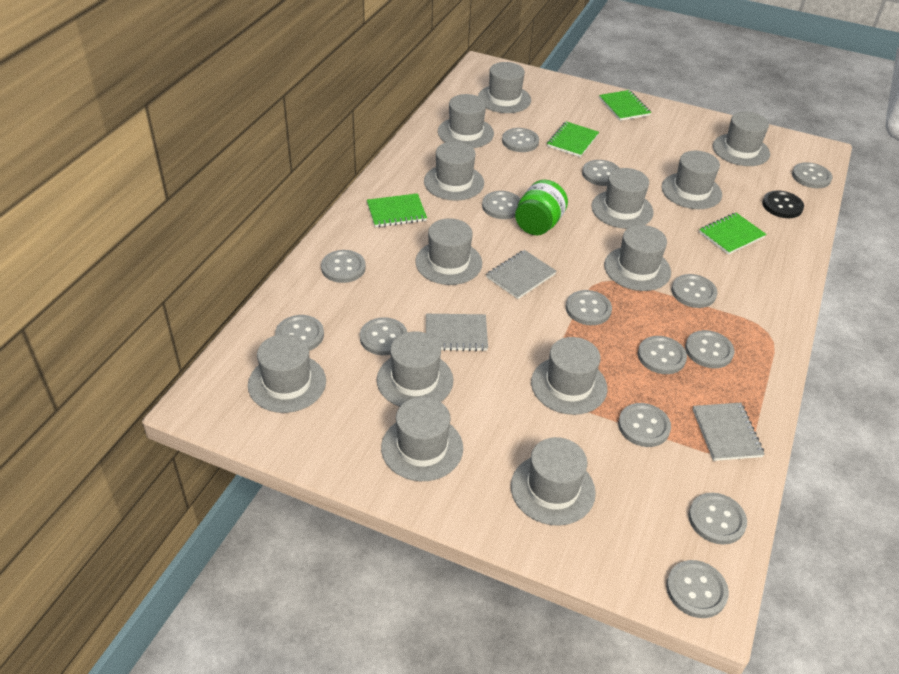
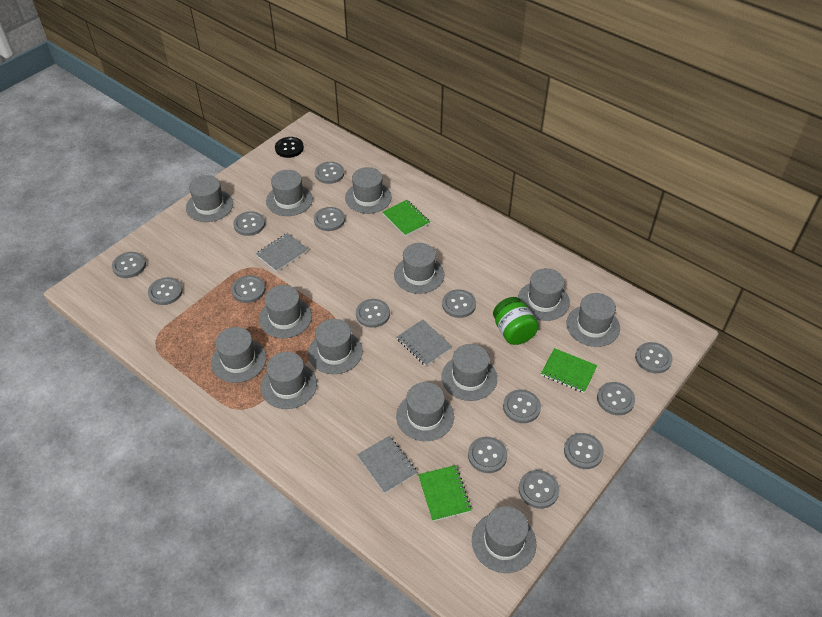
green notebook: 4 -> 3

